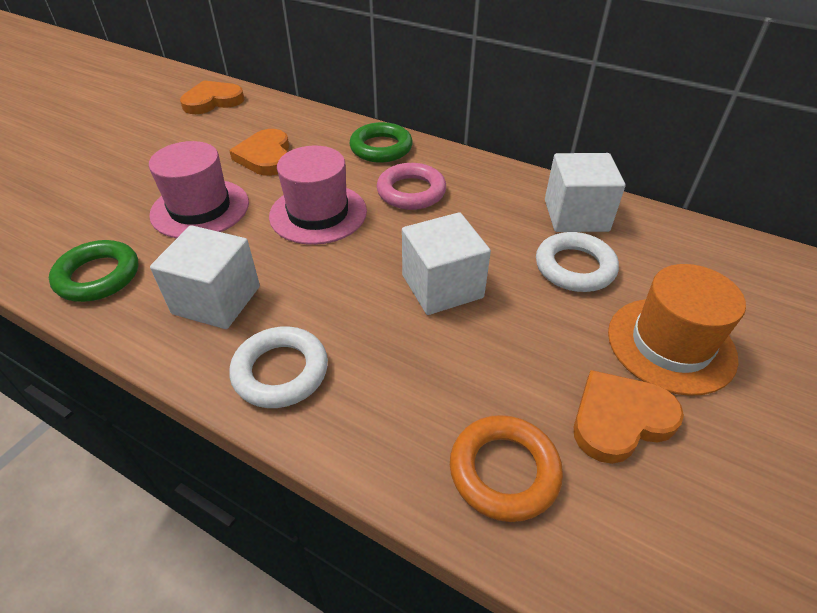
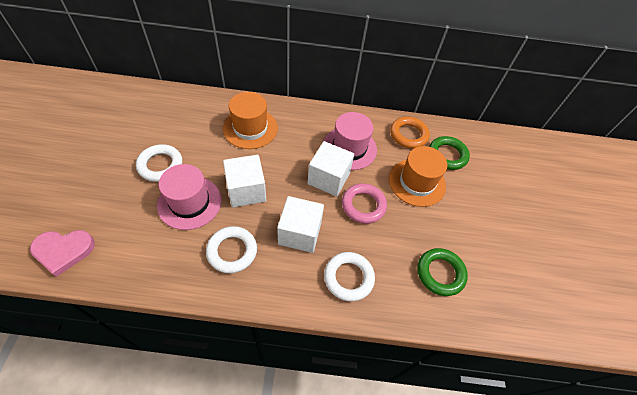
orange hat: 1 -> 2
orange heart: 3 -> 0
pink heart: 0 -> 1
white ring: 2 -> 3

